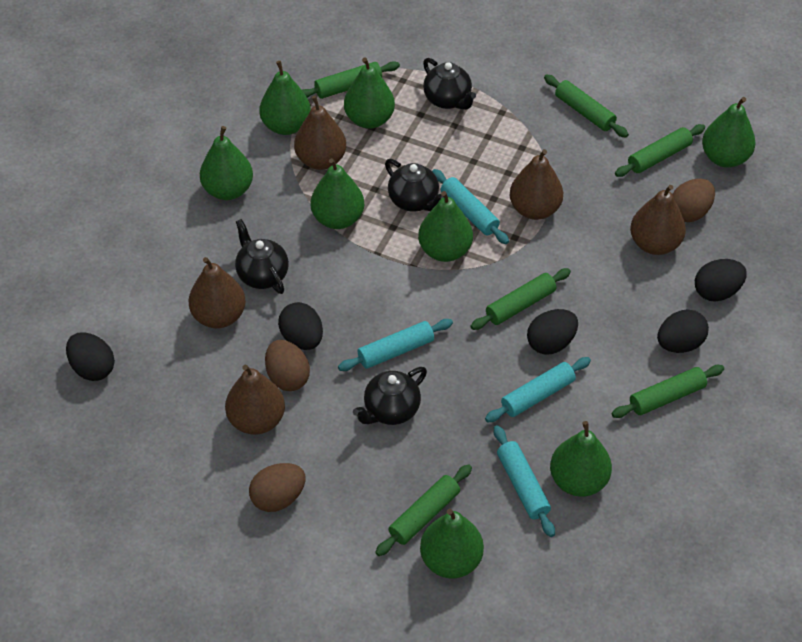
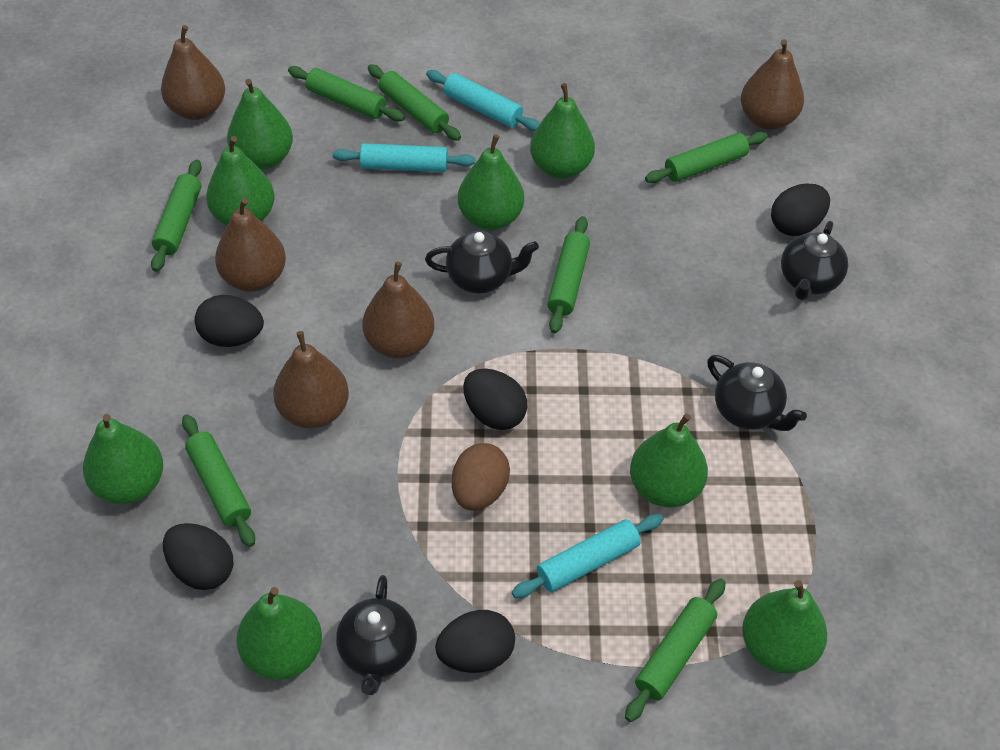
brown egg: 3 -> 1
green rolling pin: 6 -> 7
turquoise rolling pin: 4 -> 3

